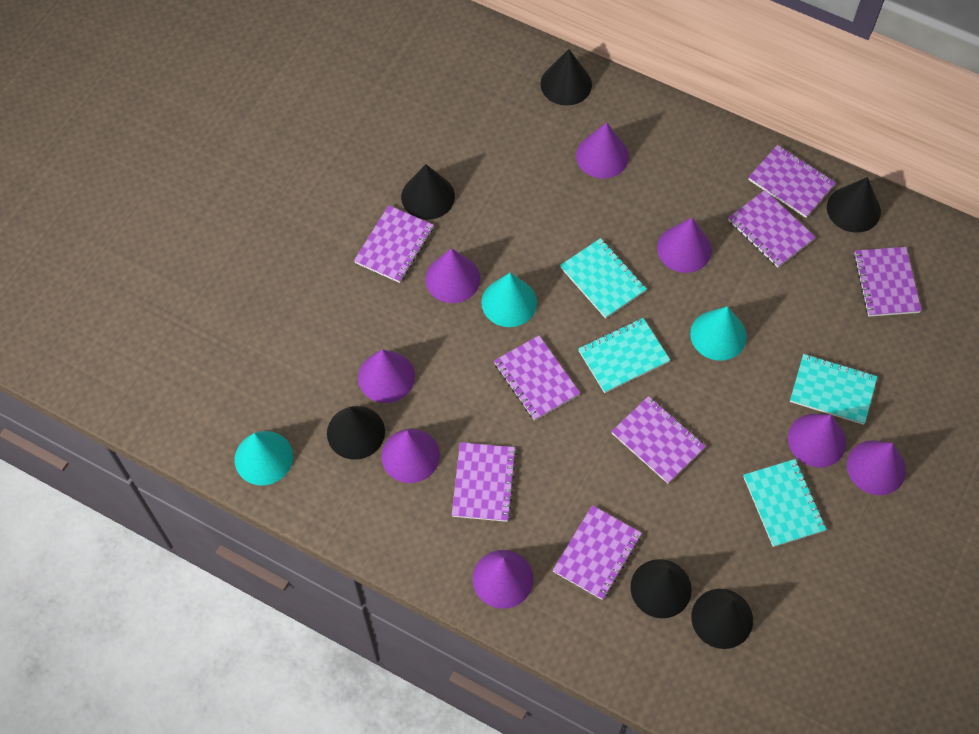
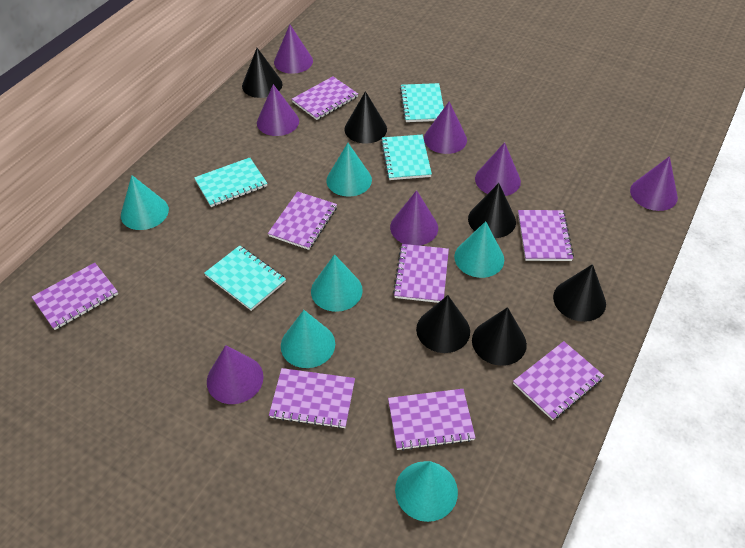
purple cone: 8 -> 7
turquoise cone: 3 -> 6

